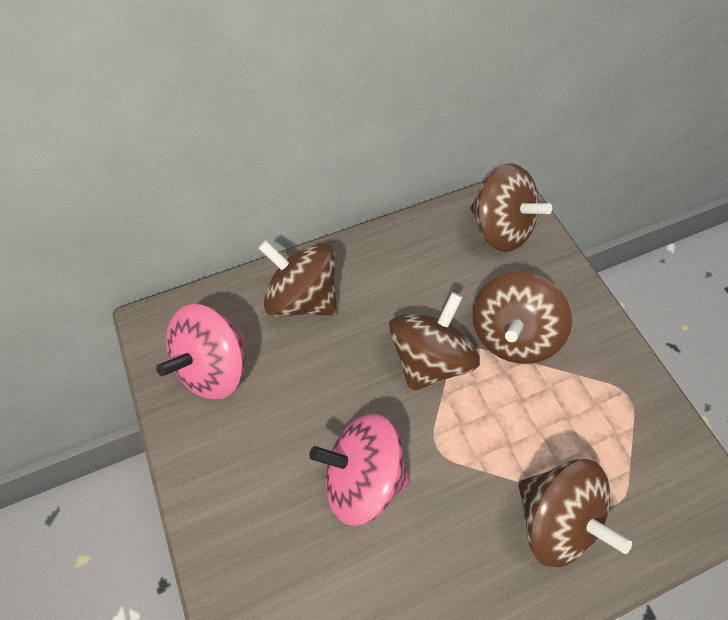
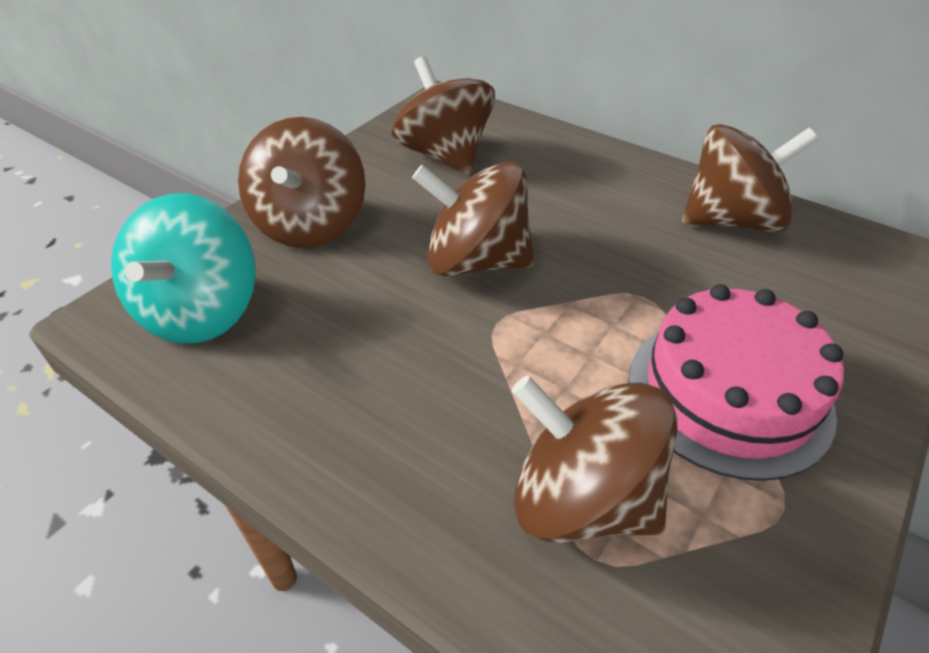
pink cake: 0 -> 1
pink spinning top: 2 -> 0
turquoise spinning top: 0 -> 1

